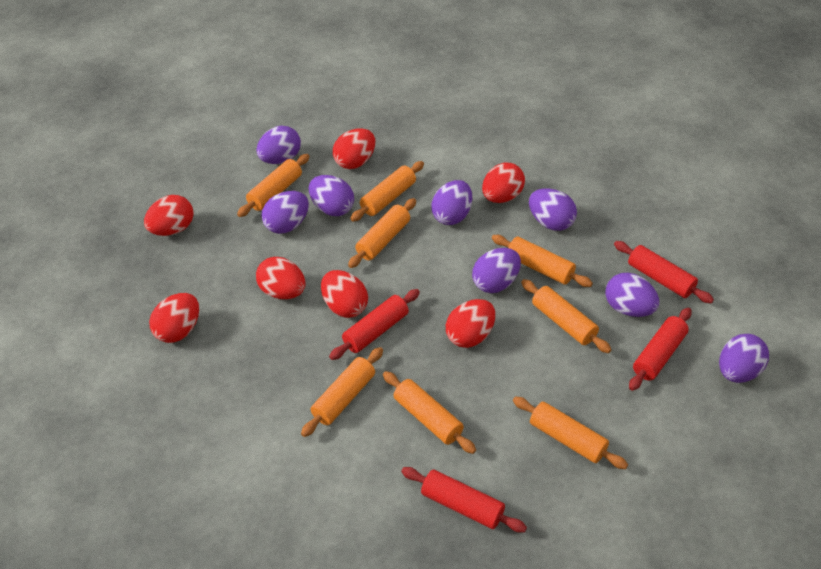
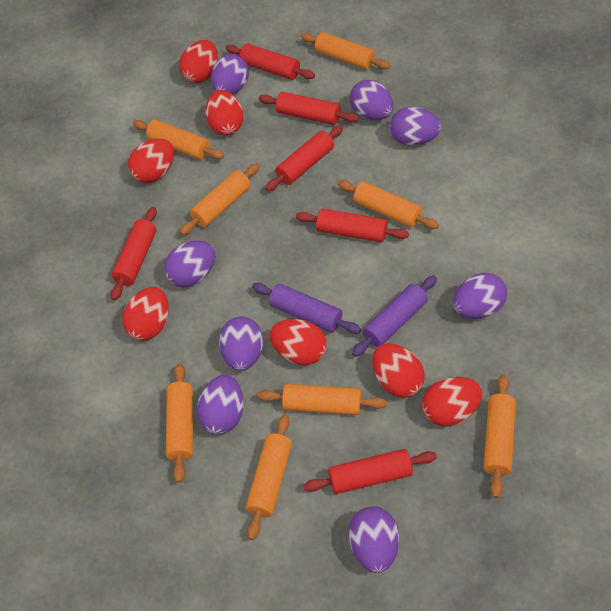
purple rolling pin: 0 -> 2
red rolling pin: 4 -> 6

